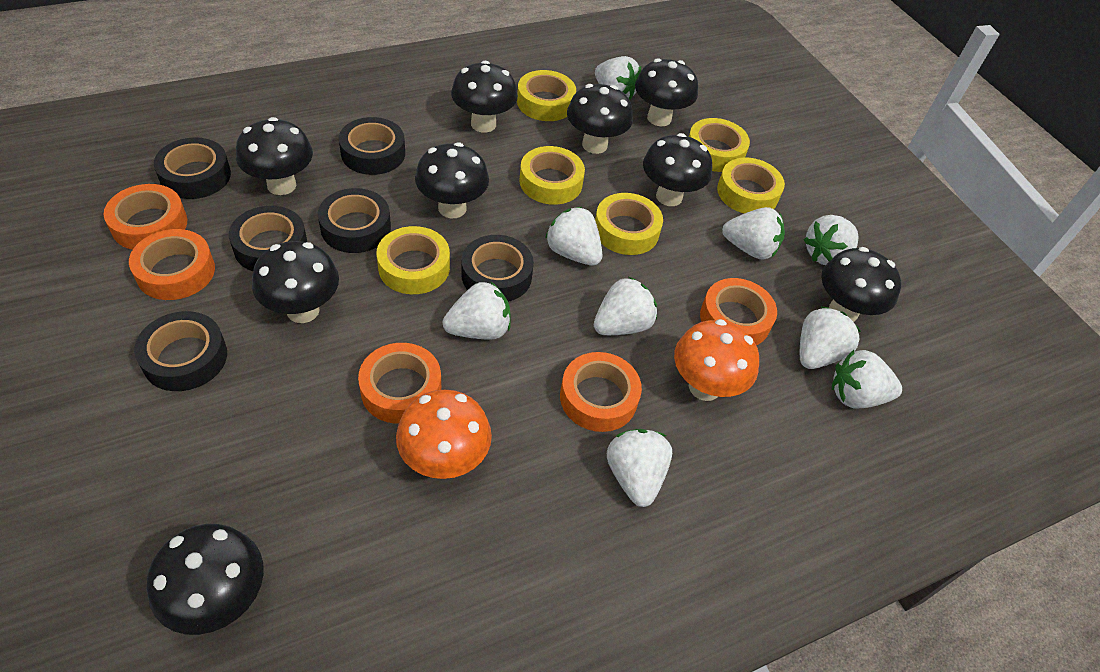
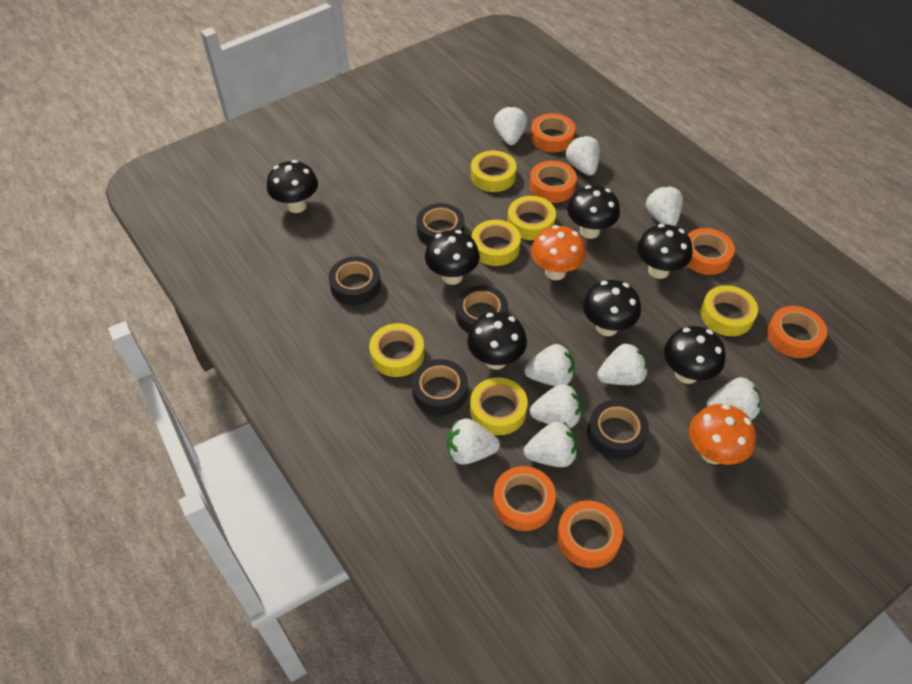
black mushroom: 9 -> 7
black tape: 6 -> 5
orange tape: 5 -> 6

